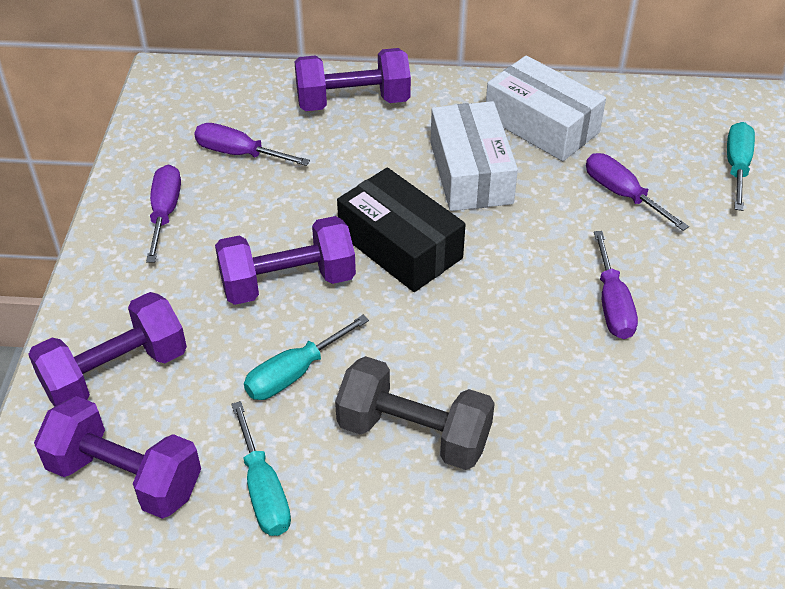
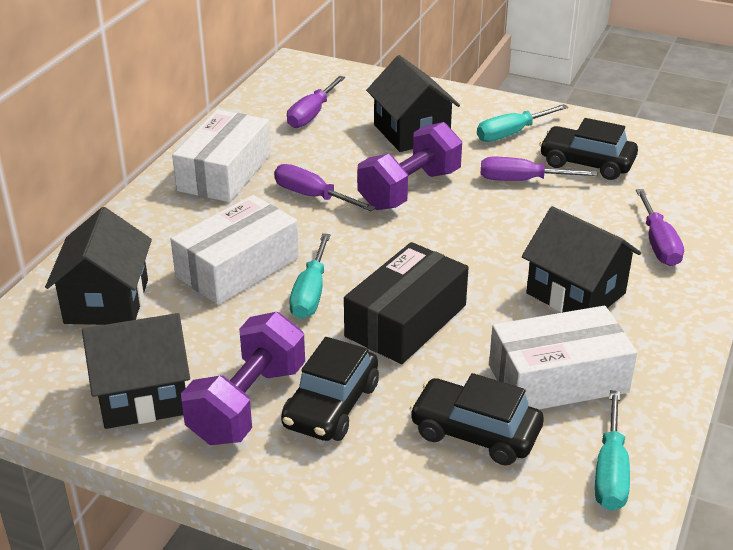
black car: 0 -> 3
black house: 0 -> 4
grey dumbbell: 1 -> 0
purple dumbbell: 4 -> 2
white box: 2 -> 3

